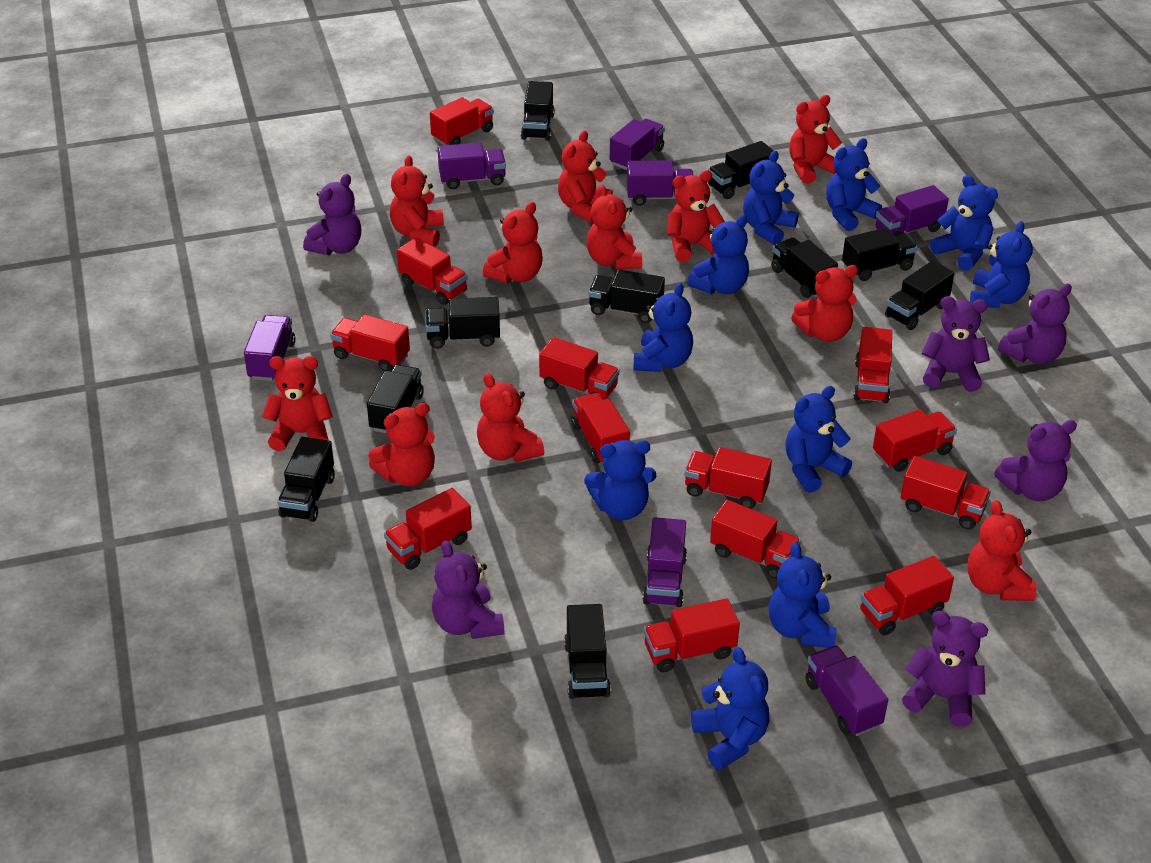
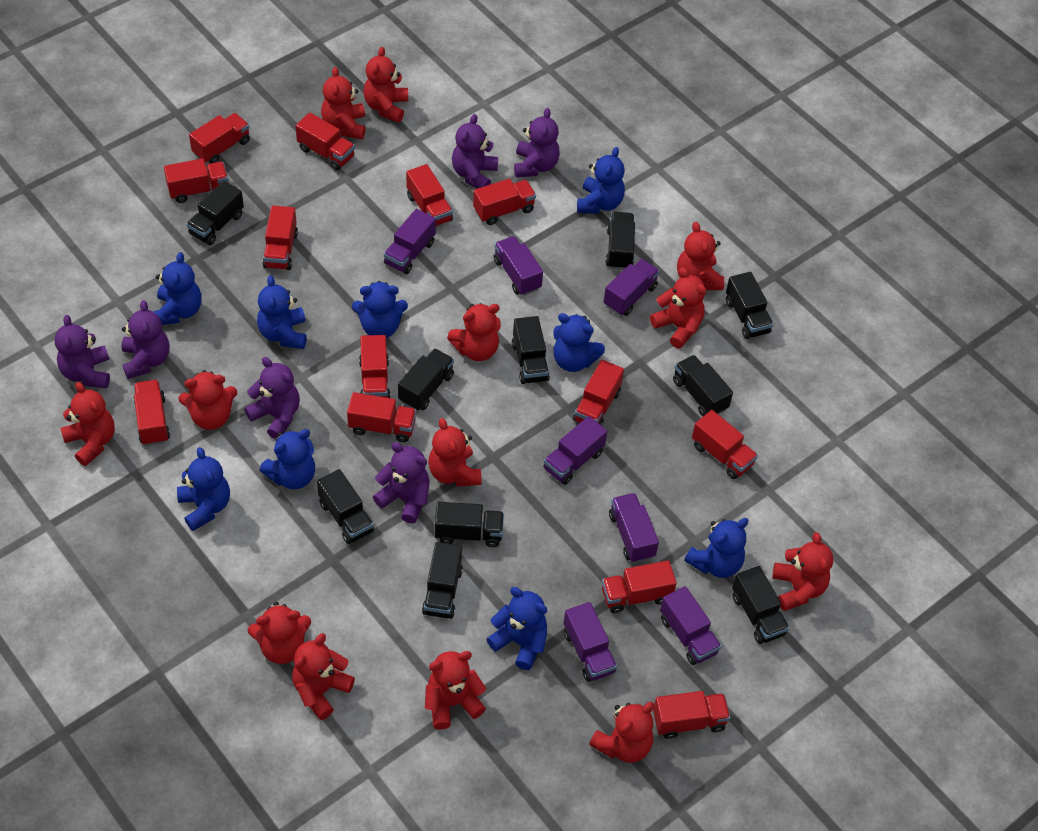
blue teddy bear: 10 -> 9
red teddy bear: 11 -> 13

